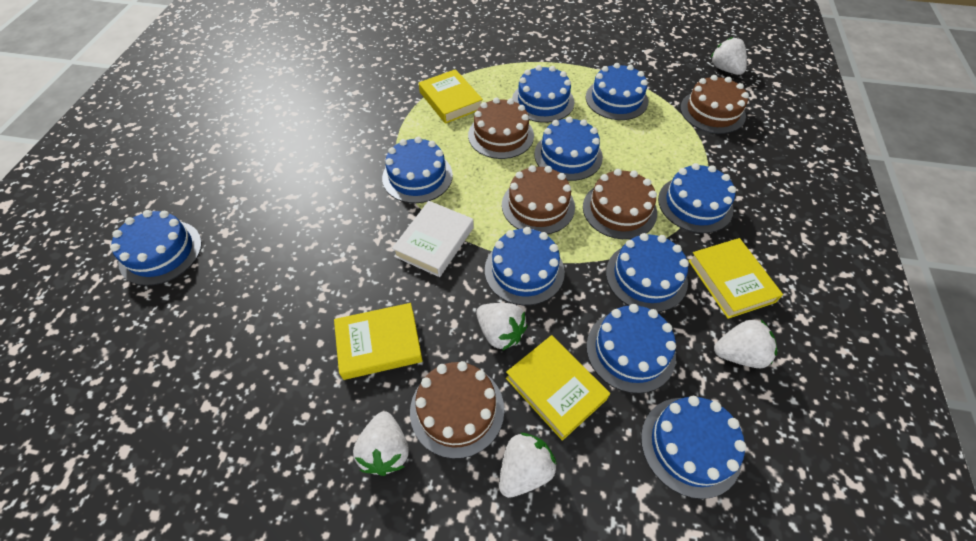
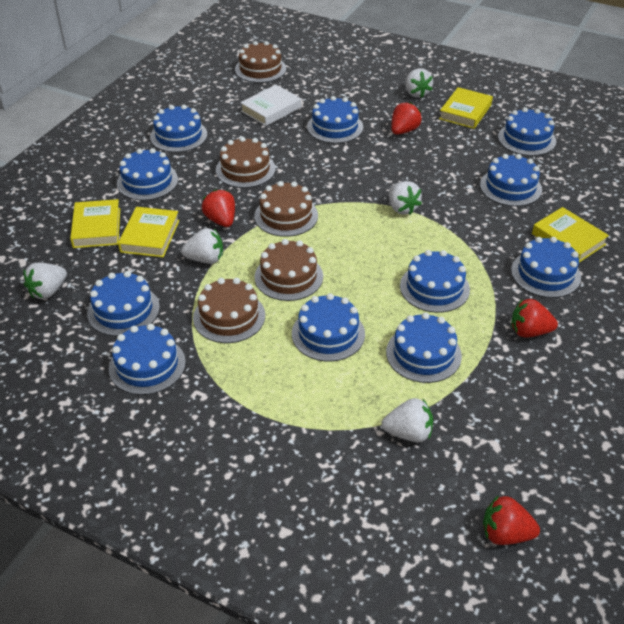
blue cake: 10 -> 11
red strawberry: 0 -> 4

